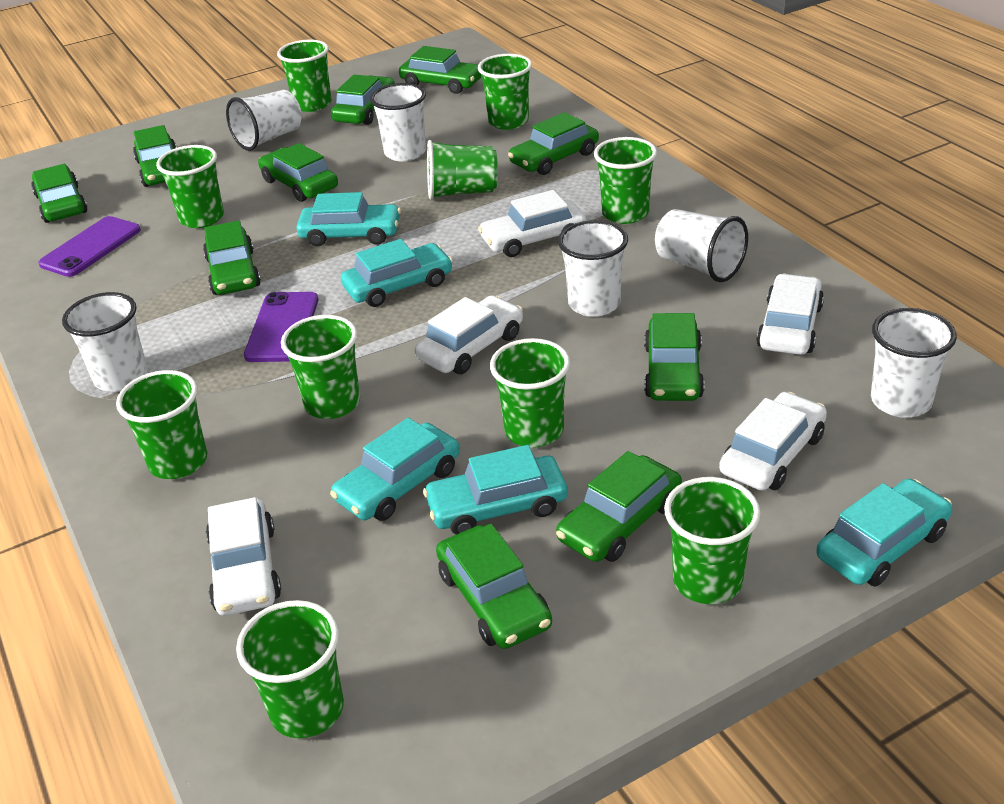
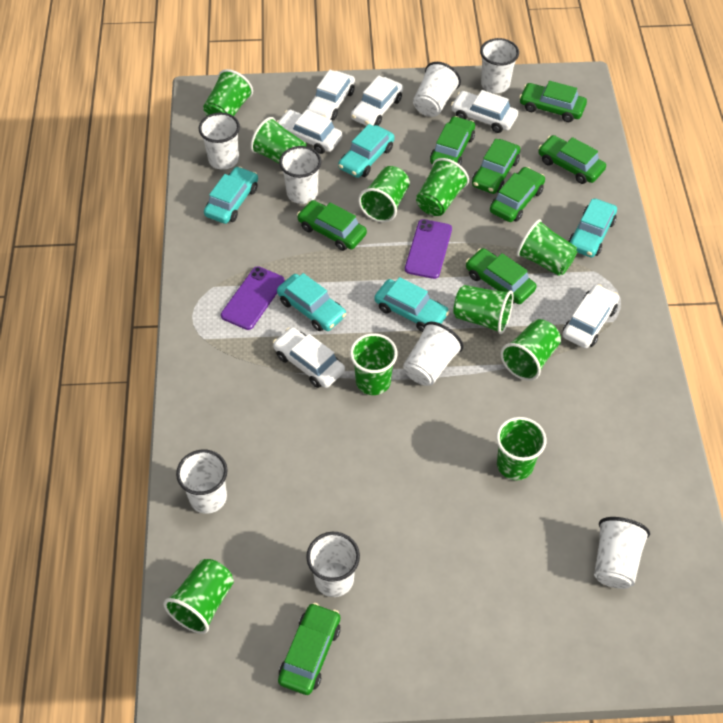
green car: 10 -> 8
white car: 5 -> 6
white cup: 6 -> 8

